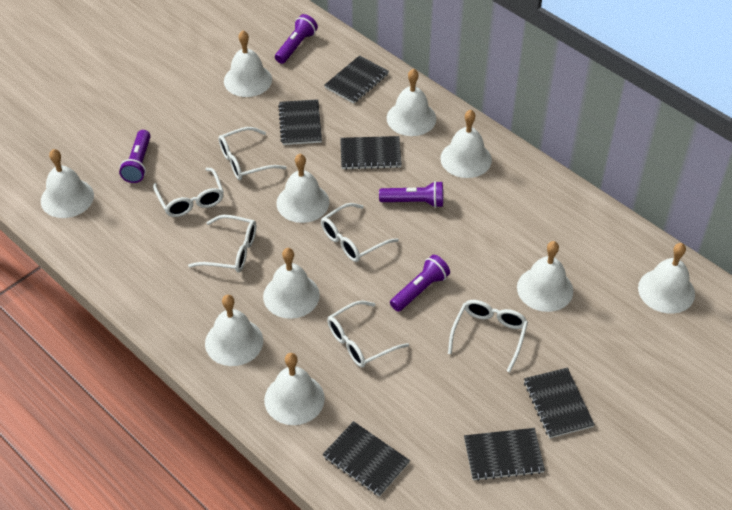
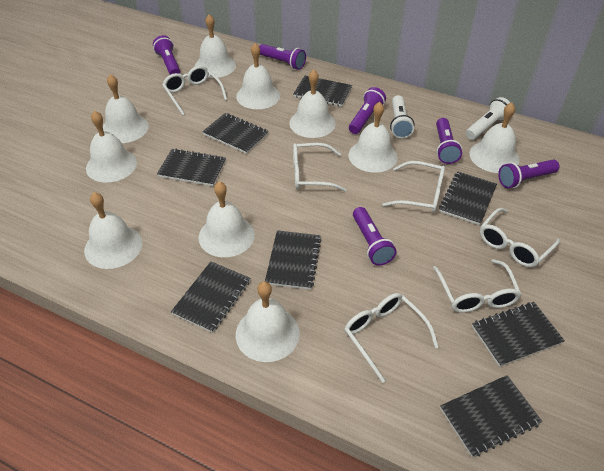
black notebook: 6 -> 8
purple flashlight: 4 -> 6
white flashlight: 0 -> 2

